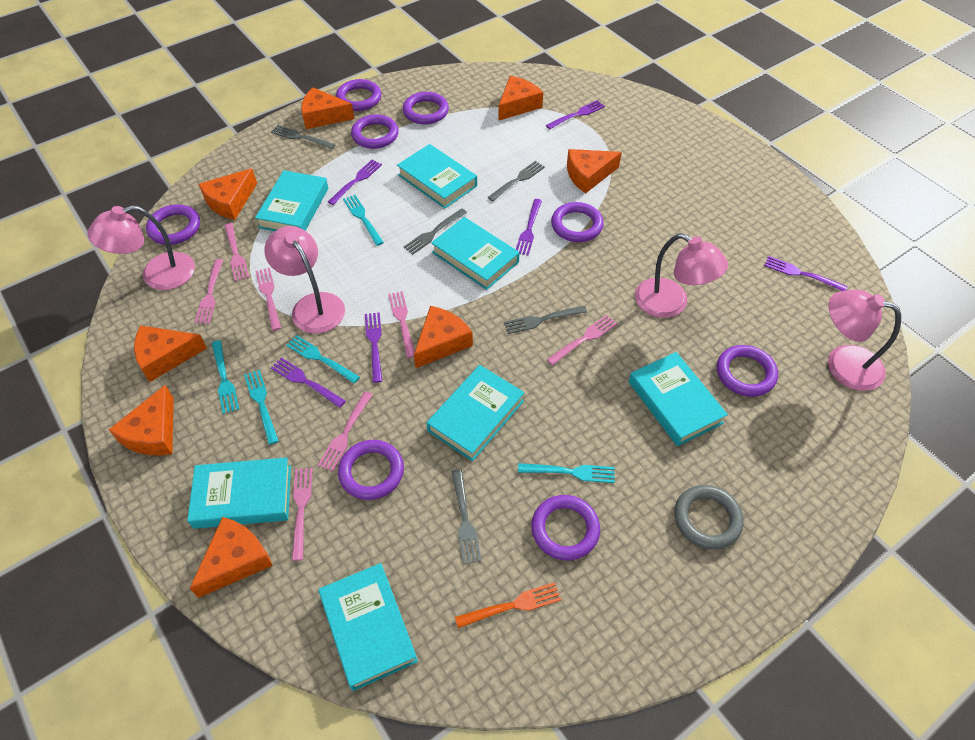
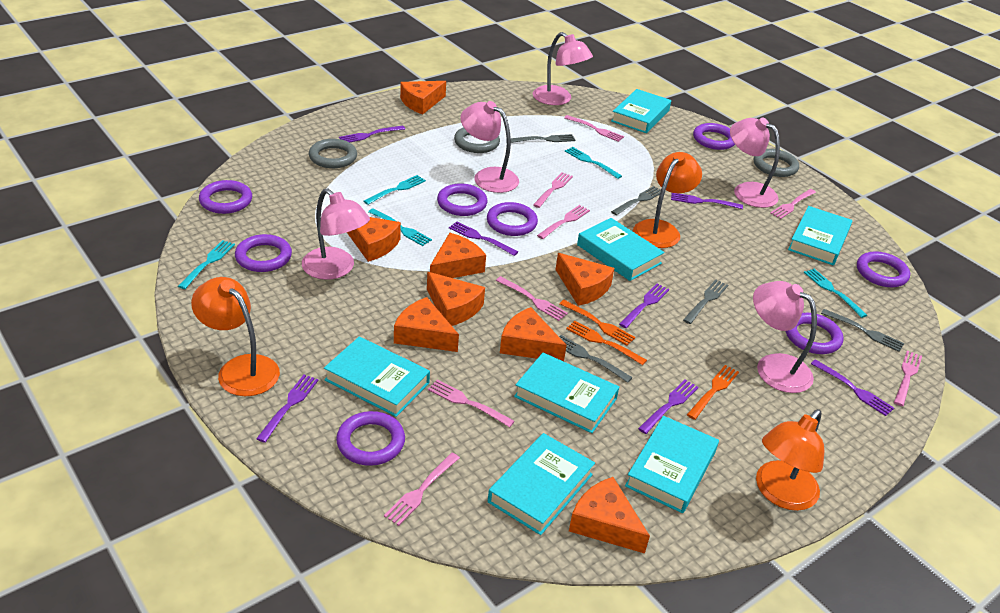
grey ring: 1 -> 3
orange fork: 1 -> 3
orange lamp: 0 -> 3
pink fork: 7 -> 8
pink lamp: 4 -> 5
purple fork: 6 -> 7

